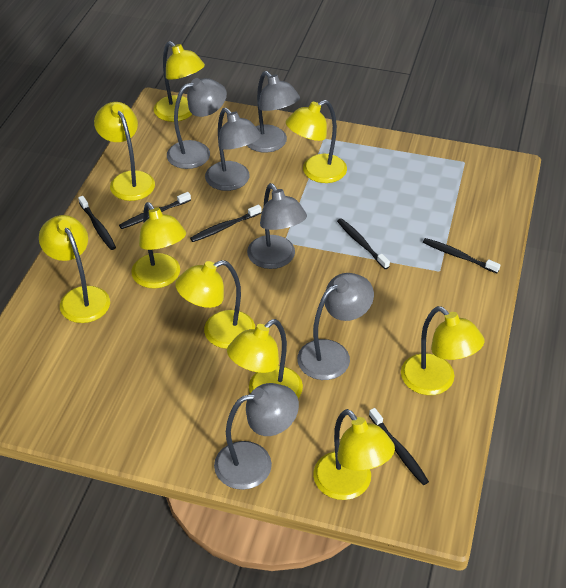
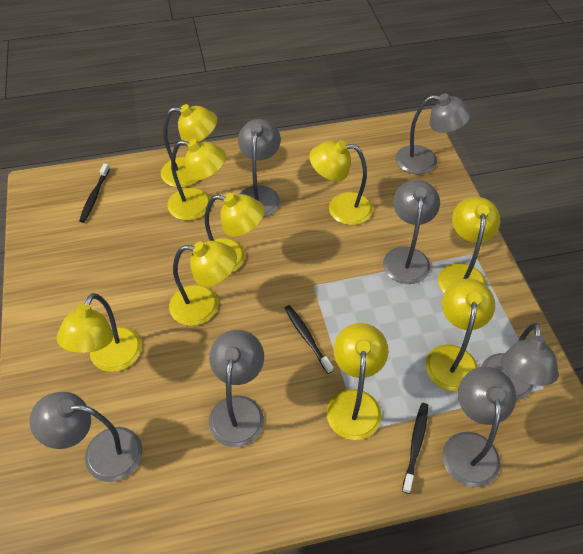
black toothbrush: 6 -> 3
grey lamp: 6 -> 7

